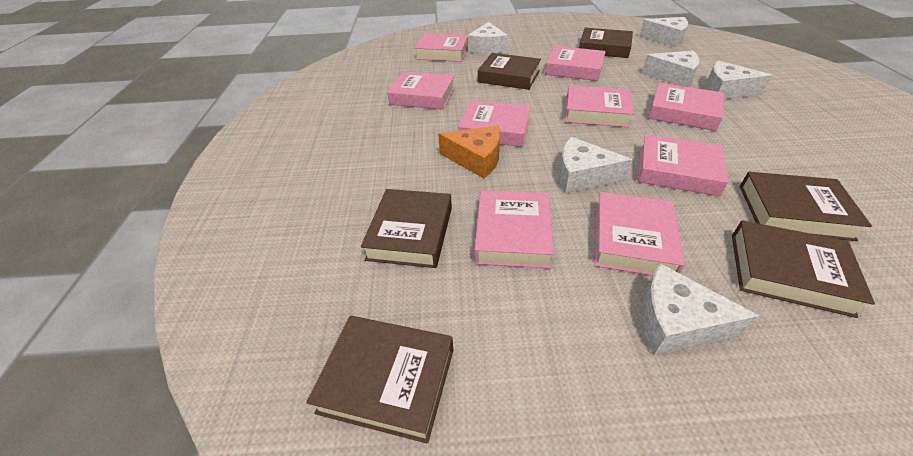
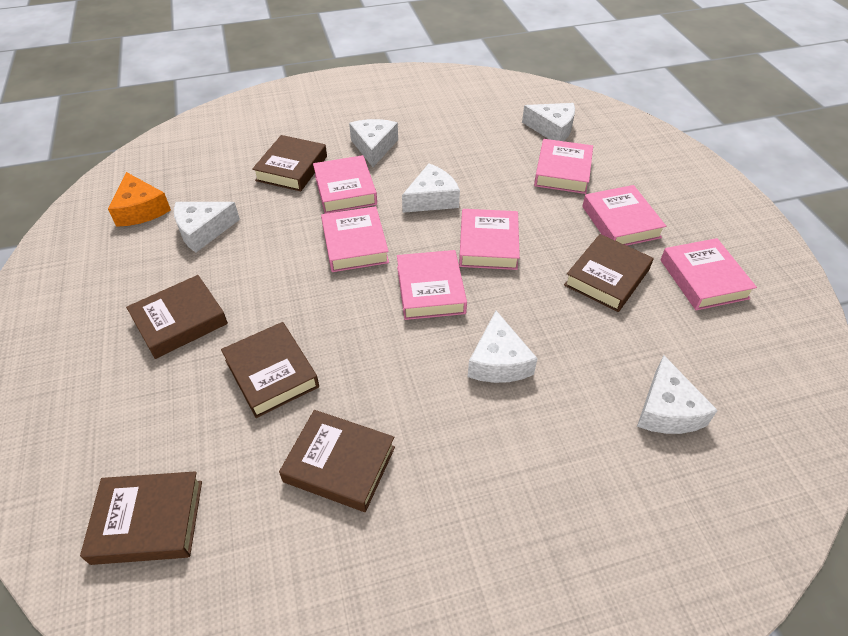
pink book: 9 -> 7

